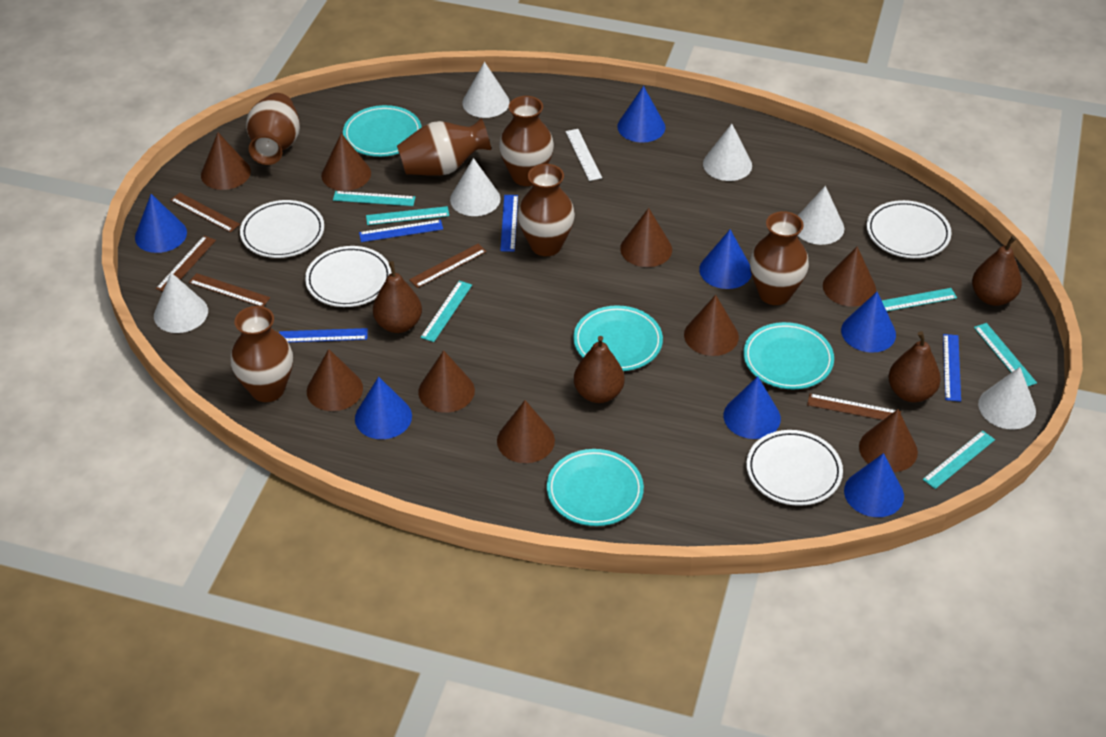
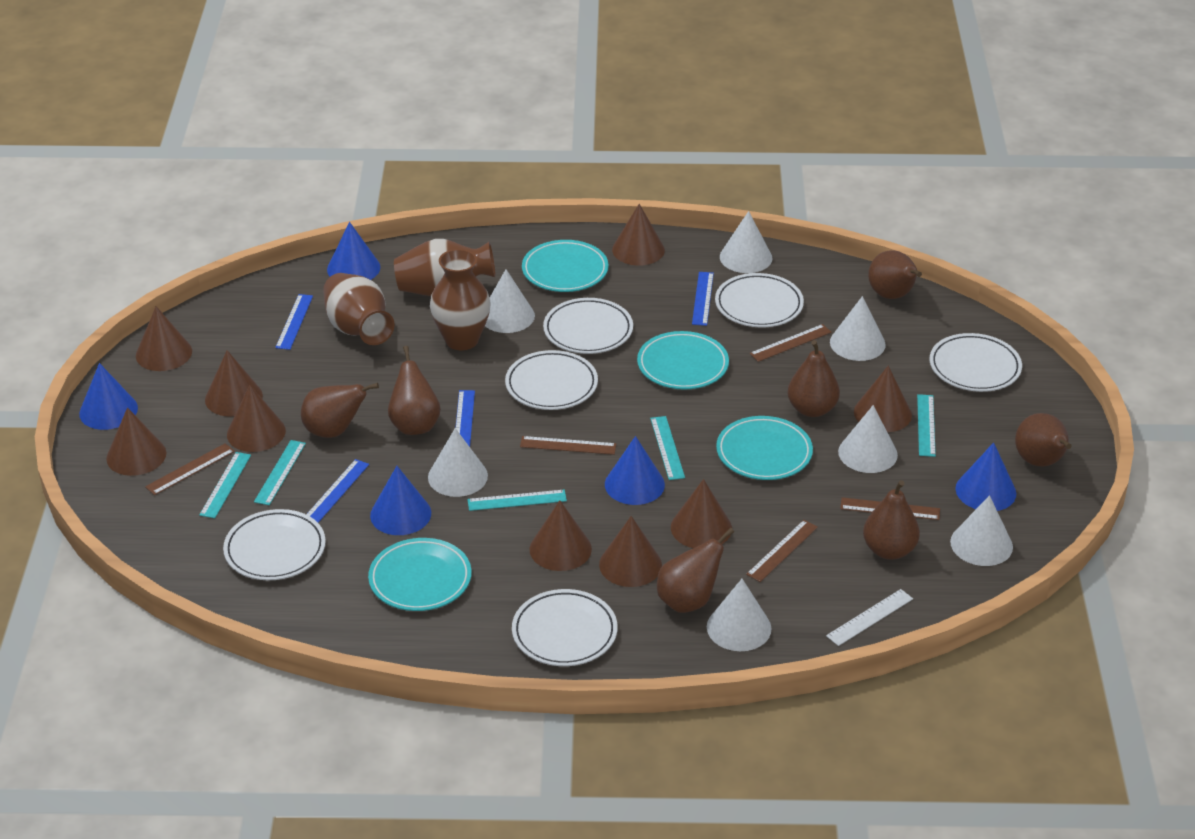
blue cone: 7 -> 5
brown pear: 4 -> 7
brown vase: 6 -> 3
turquoise ruler: 6 -> 5
white cone: 6 -> 7
white plate: 4 -> 6

